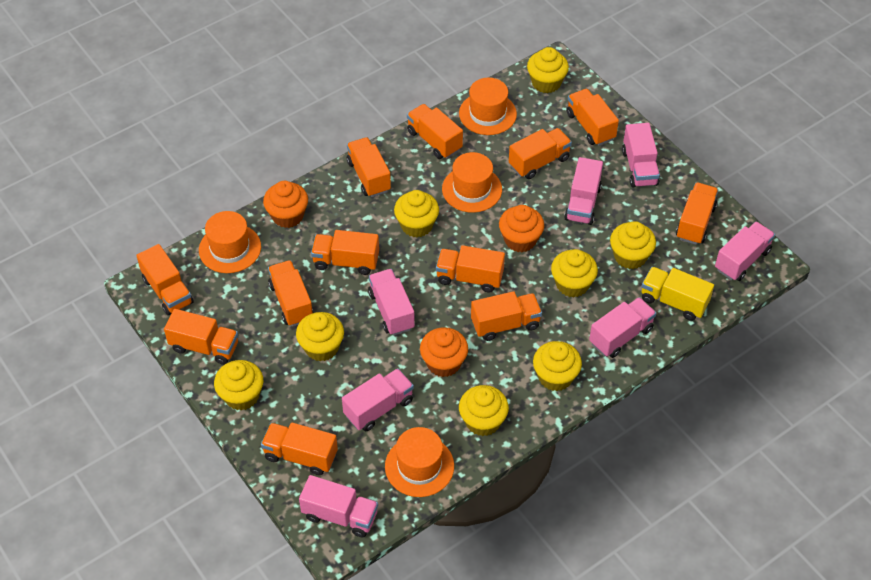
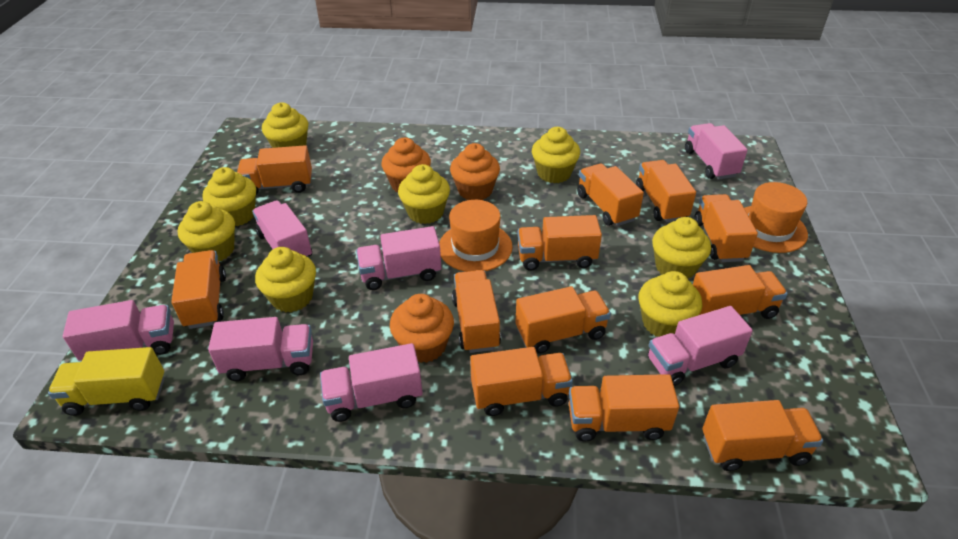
orange hat: 4 -> 2

